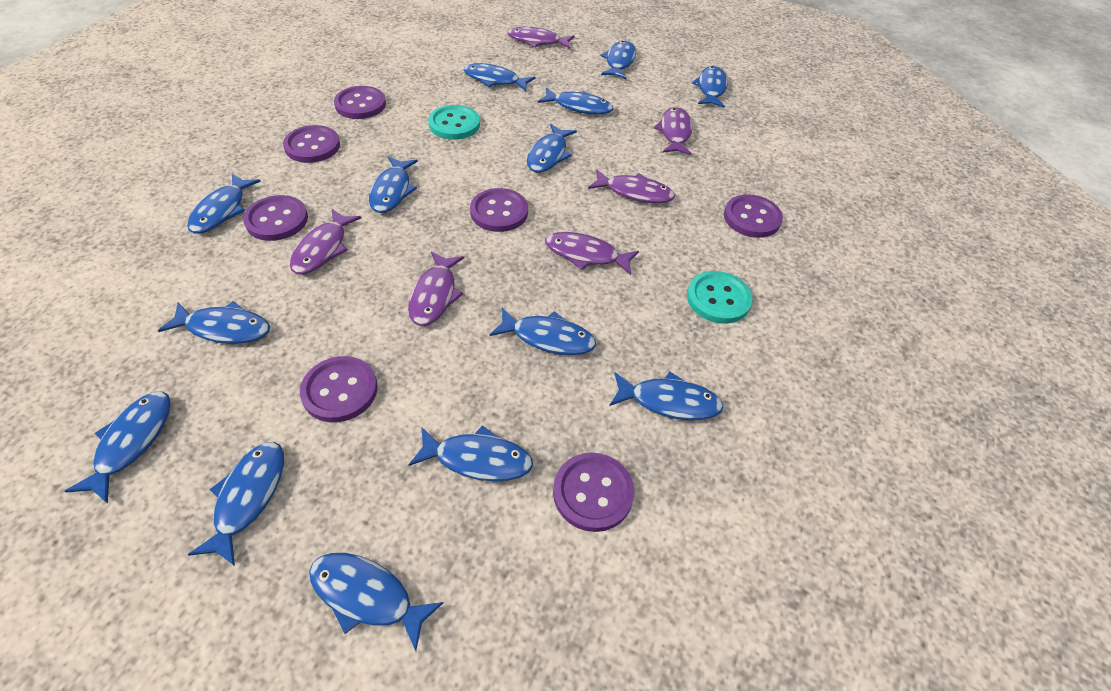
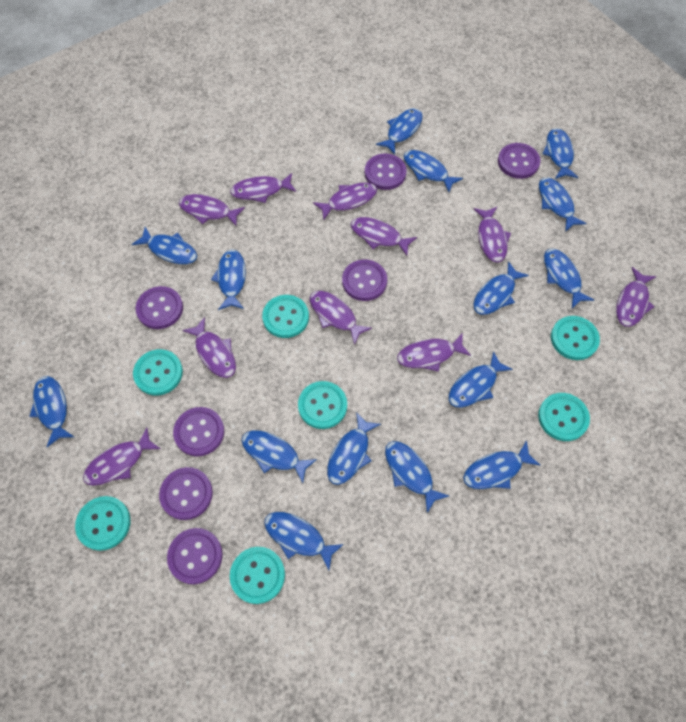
blue fish: 14 -> 15
purple fish: 6 -> 10
turquoise button: 2 -> 7

